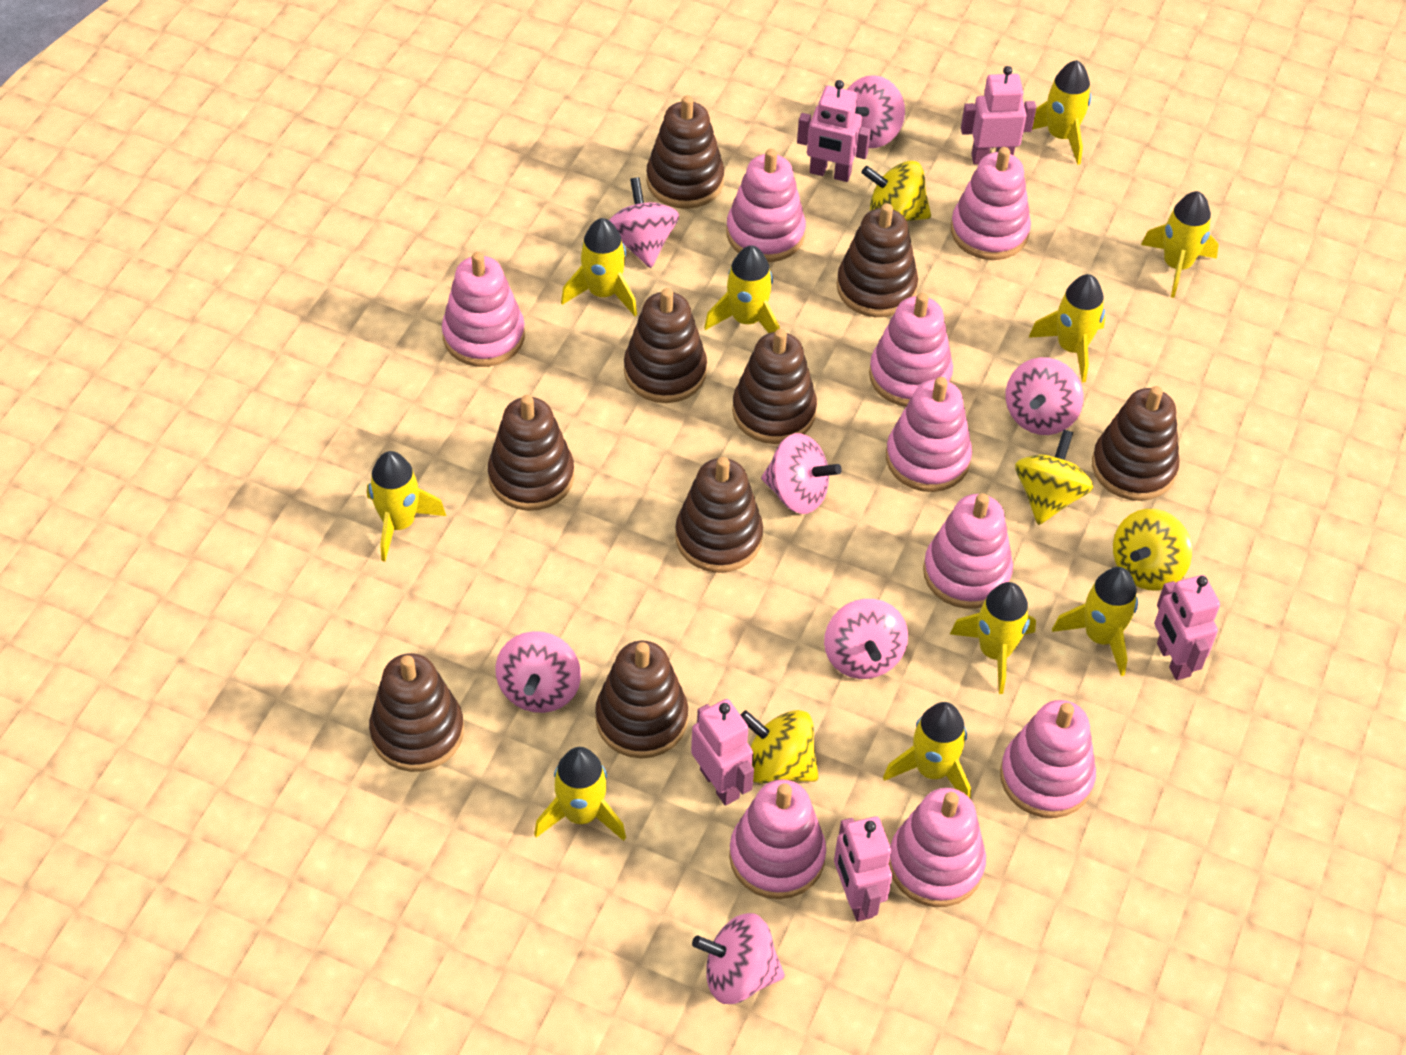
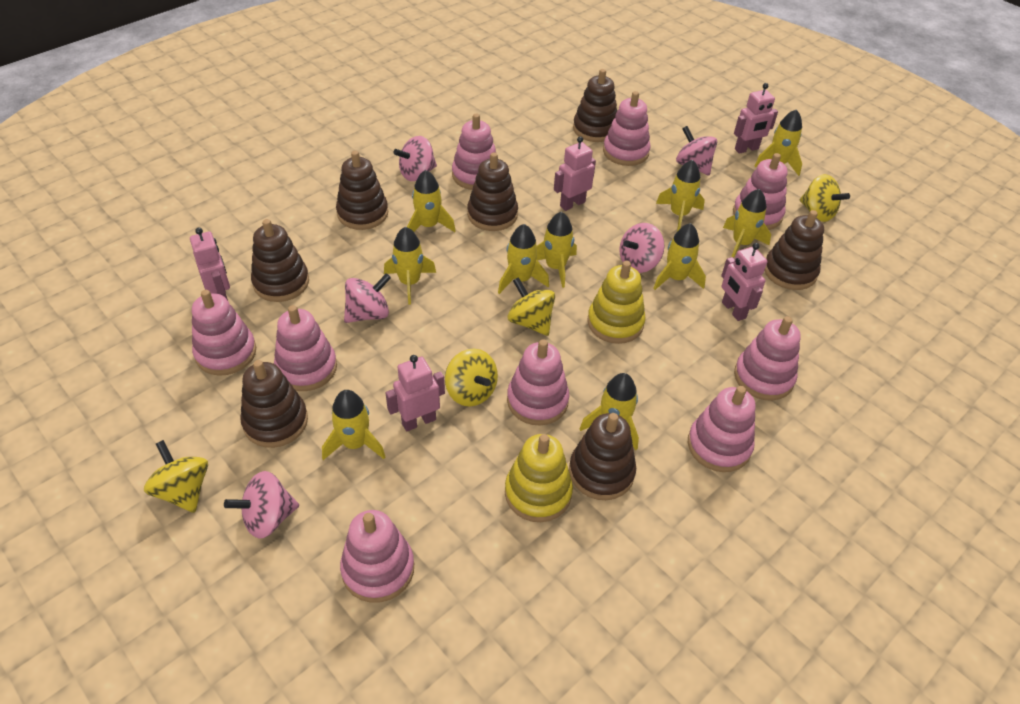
brown stacking toy: 9 -> 7
pink spinning top: 7 -> 5
yellow stacking toy: 0 -> 2

